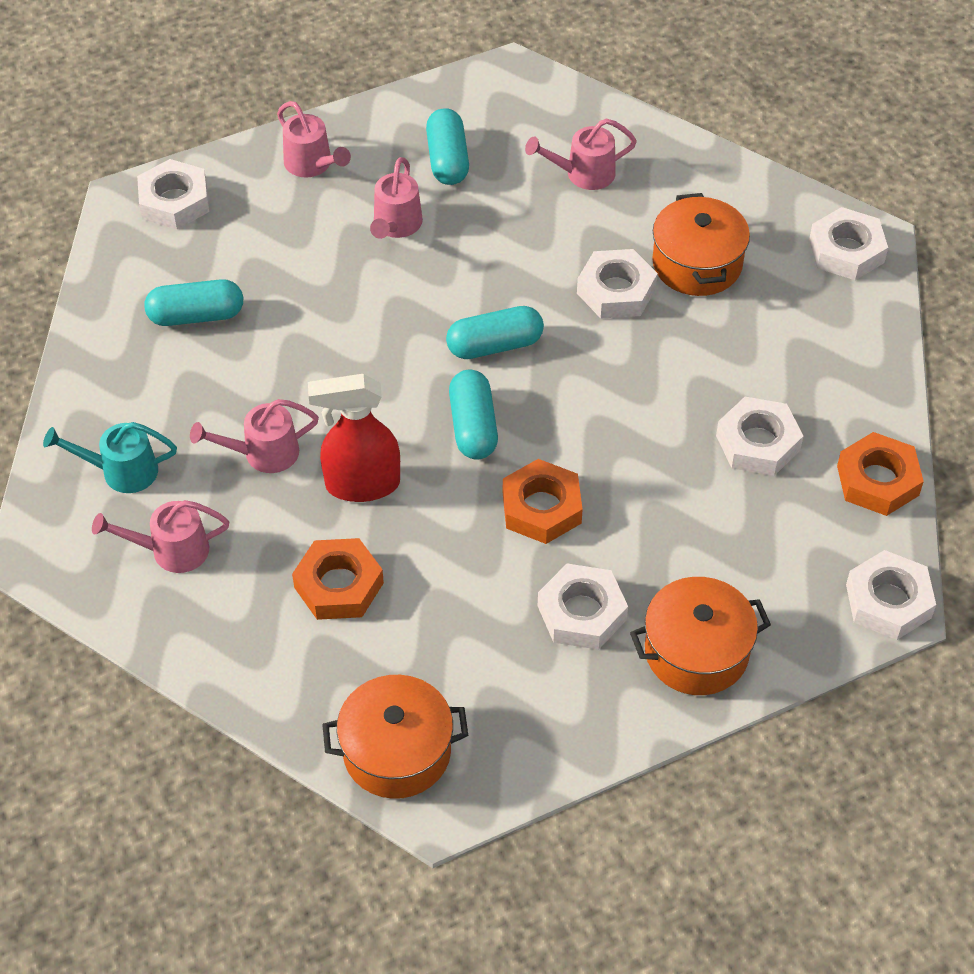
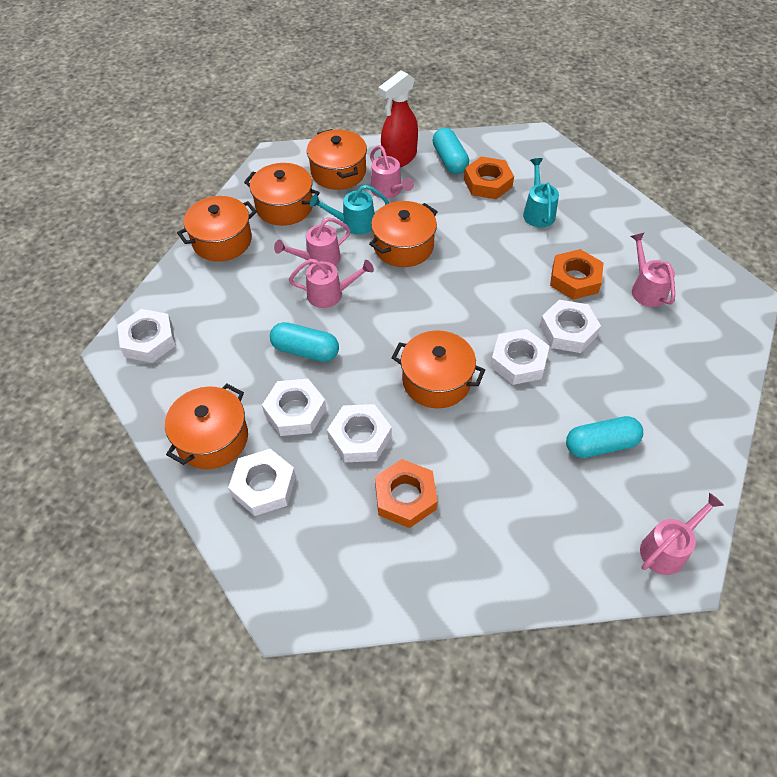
orange pot: 3 -> 6
turquoise capsule: 4 -> 3
turquoise watering can: 1 -> 2

